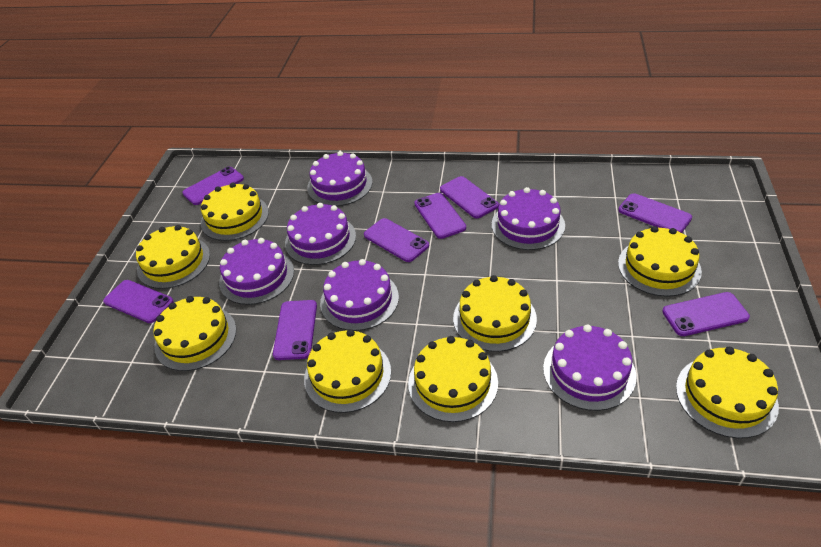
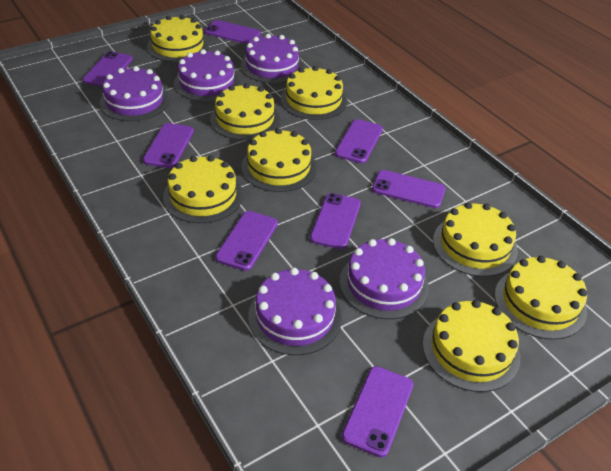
purple cake: 6 -> 5

